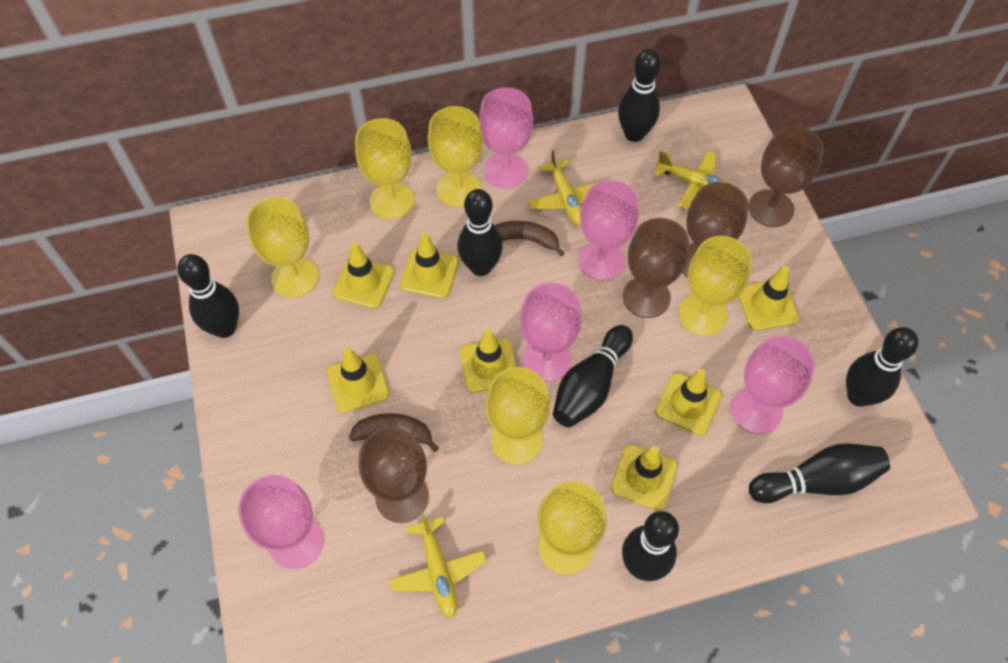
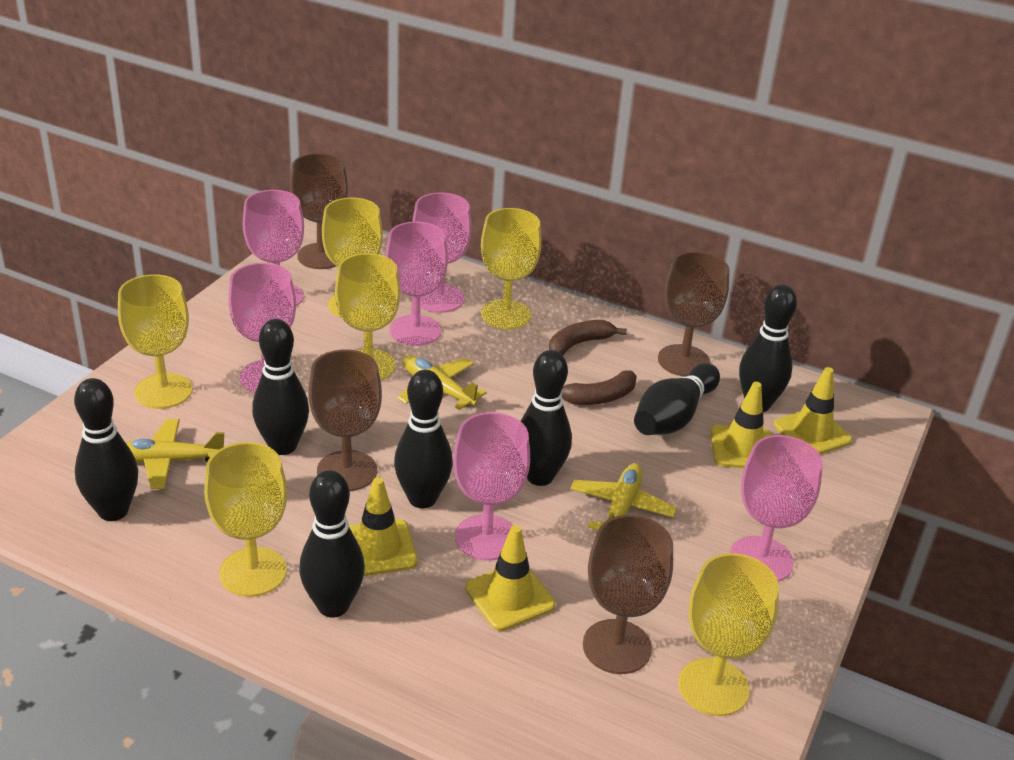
pink goblet: 5 -> 6
yellow traffic cone: 7 -> 4

